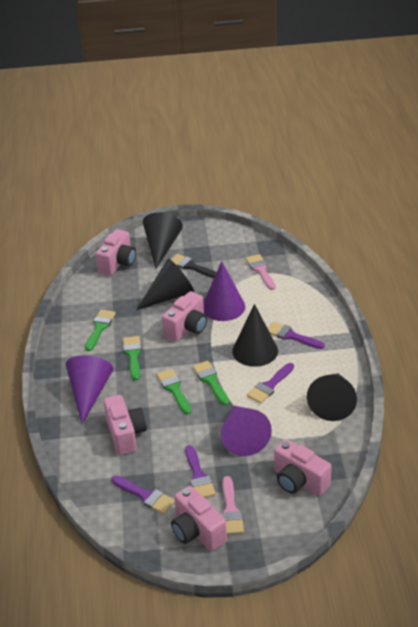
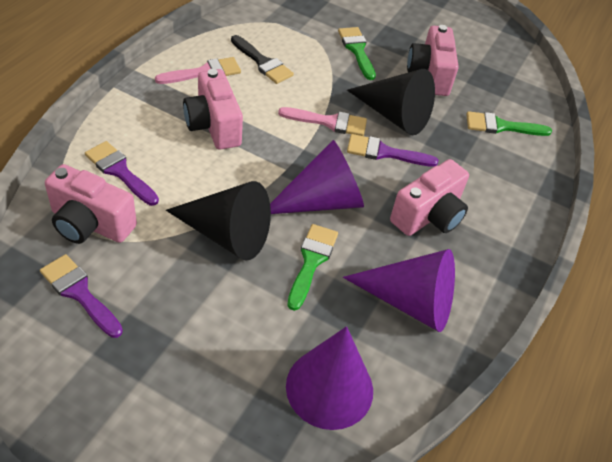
black cone: 4 -> 2
green brush: 4 -> 3
pink camera: 5 -> 4
purple brush: 4 -> 3

